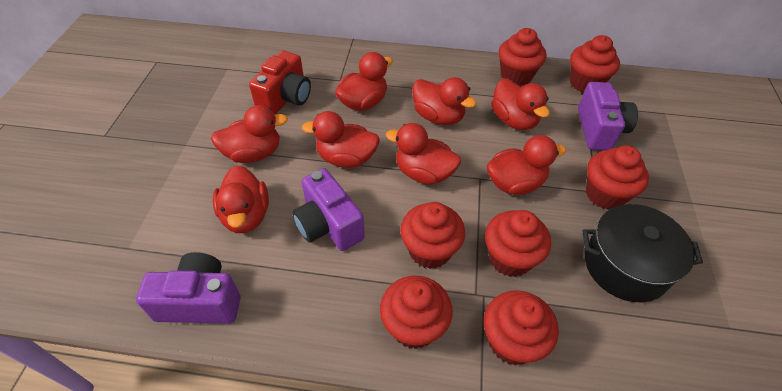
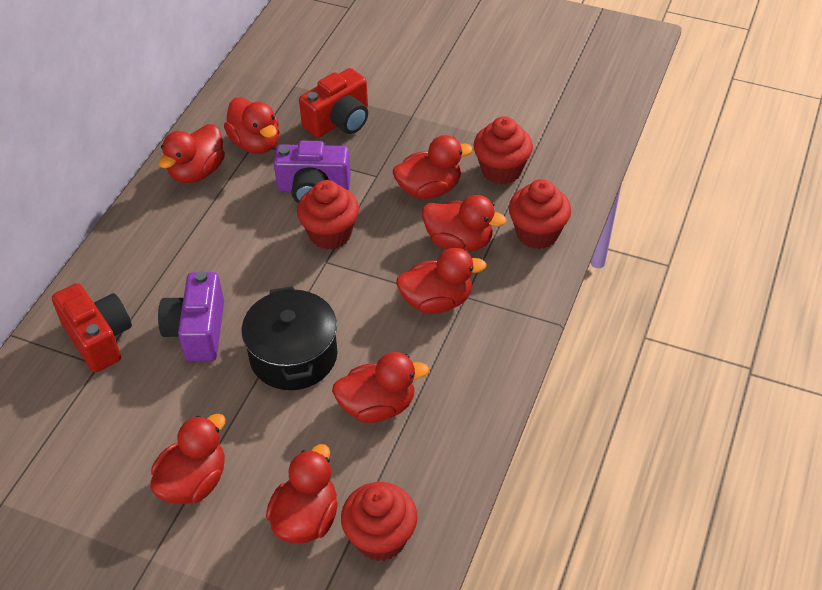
purple camera: 3 -> 2
red camera: 1 -> 2
red cupcake: 7 -> 4

